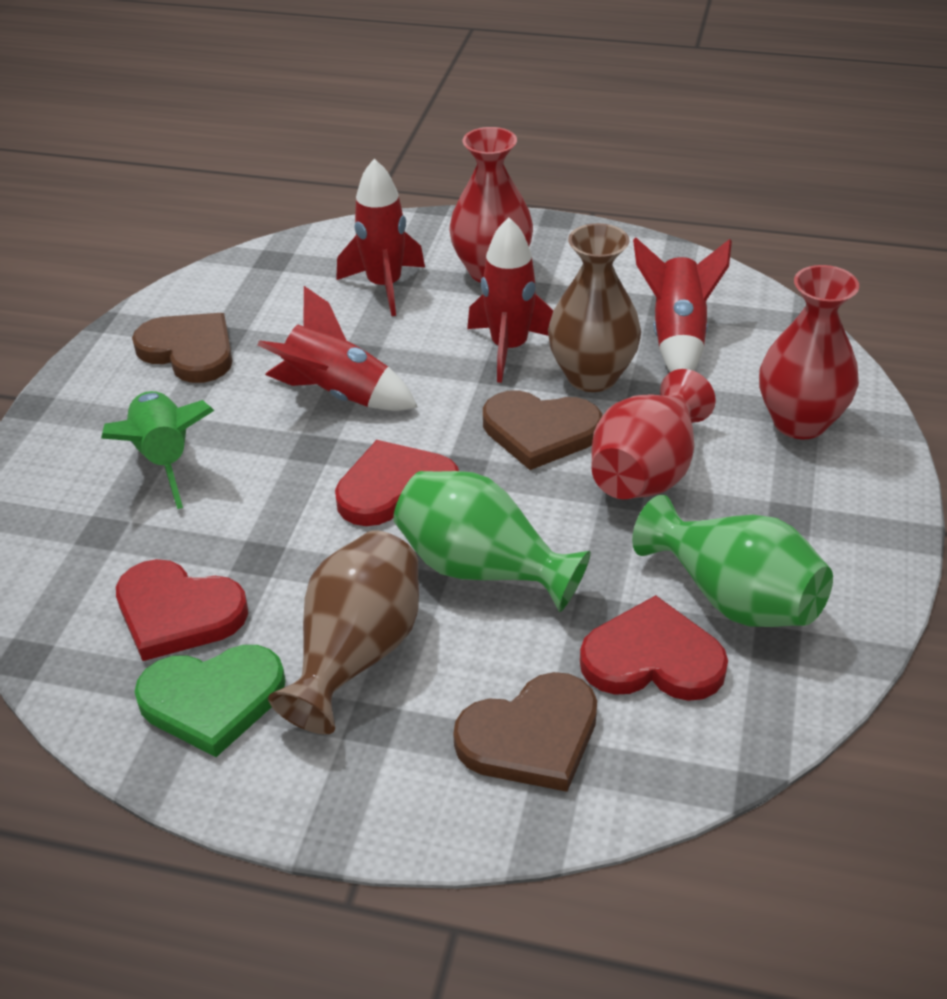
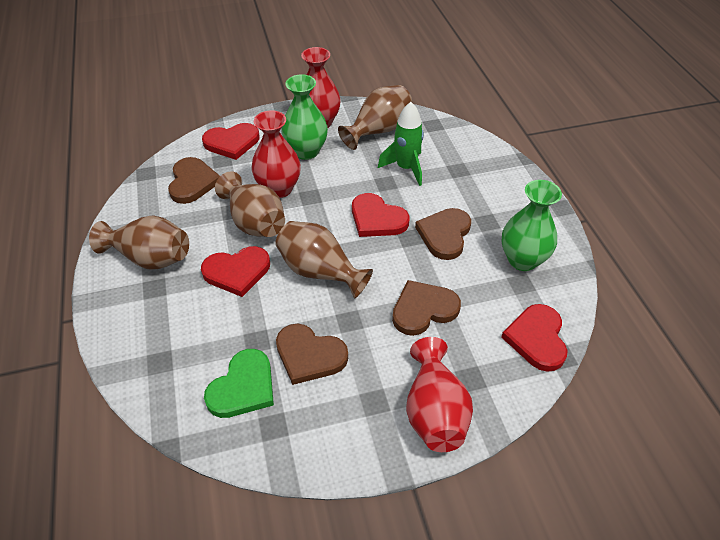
brown heart: 3 -> 4
brown vase: 2 -> 4
red heart: 3 -> 4
red rocket: 4 -> 0

